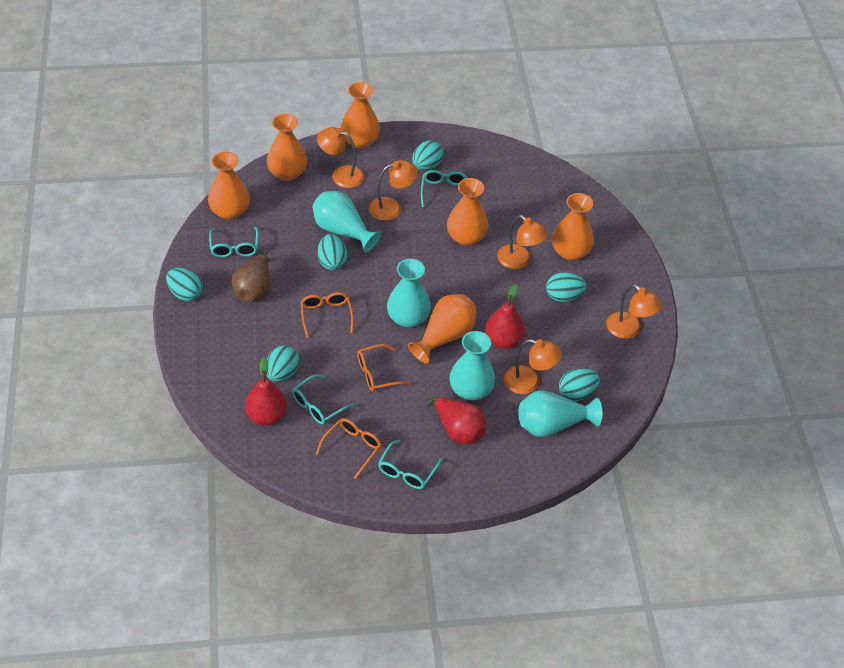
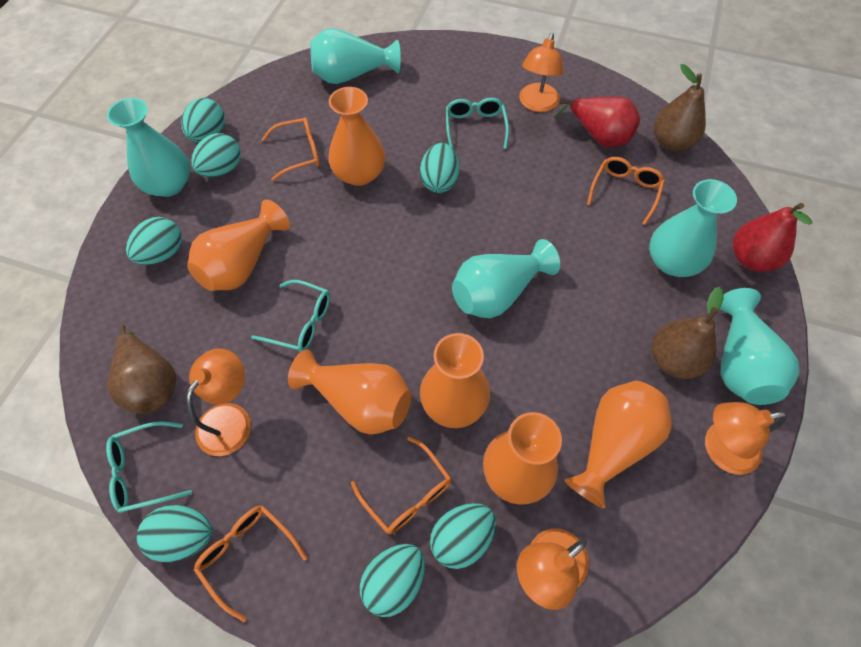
brown pear: 1 -> 3
orange glasses: 3 -> 4
orange lamp: 5 -> 4
red pear: 3 -> 2
turquoise egg: 6 -> 7
turquoise glasses: 4 -> 3
turquoise vase: 4 -> 5

